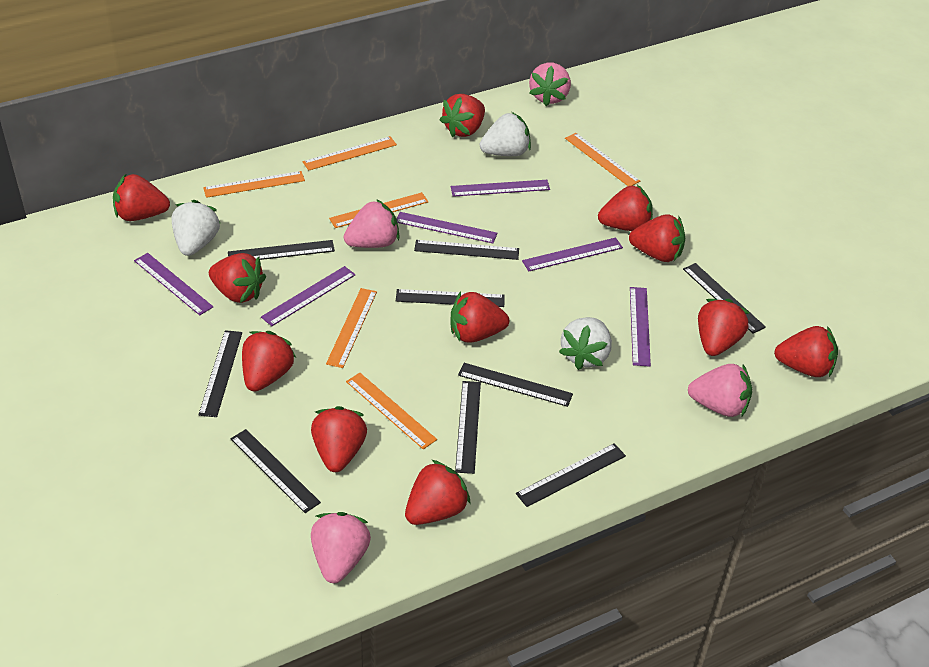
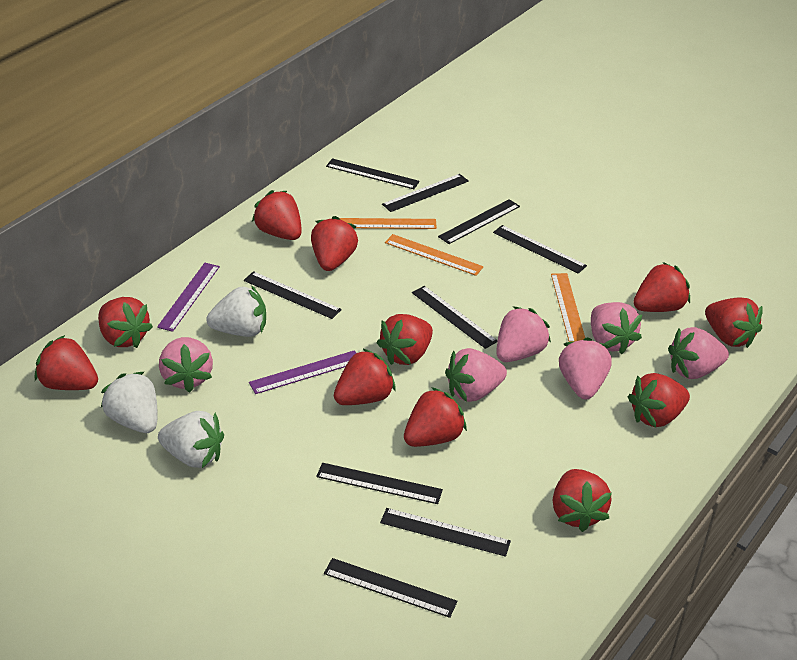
orange ruler: 6 -> 3
pink strawberry: 4 -> 6
purple ruler: 6 -> 2

